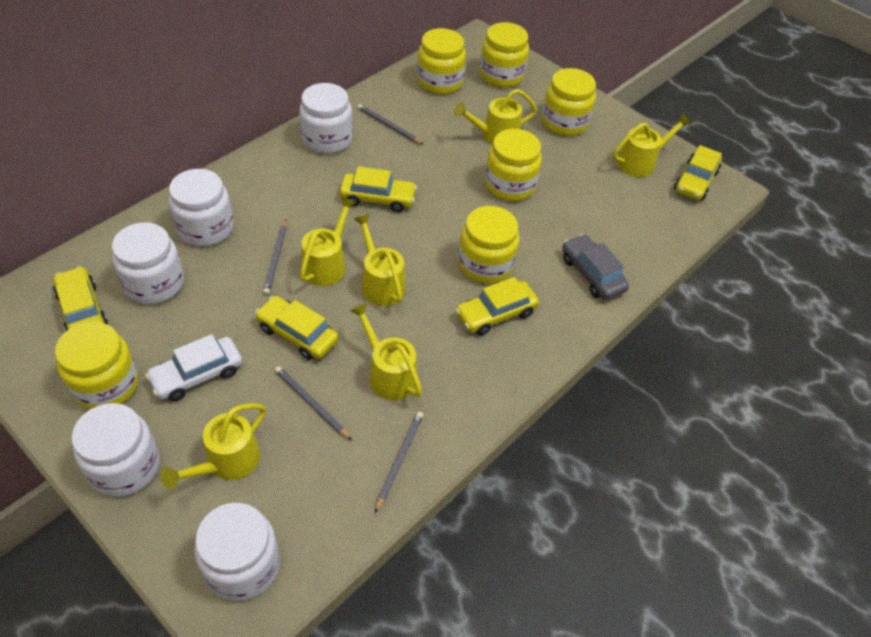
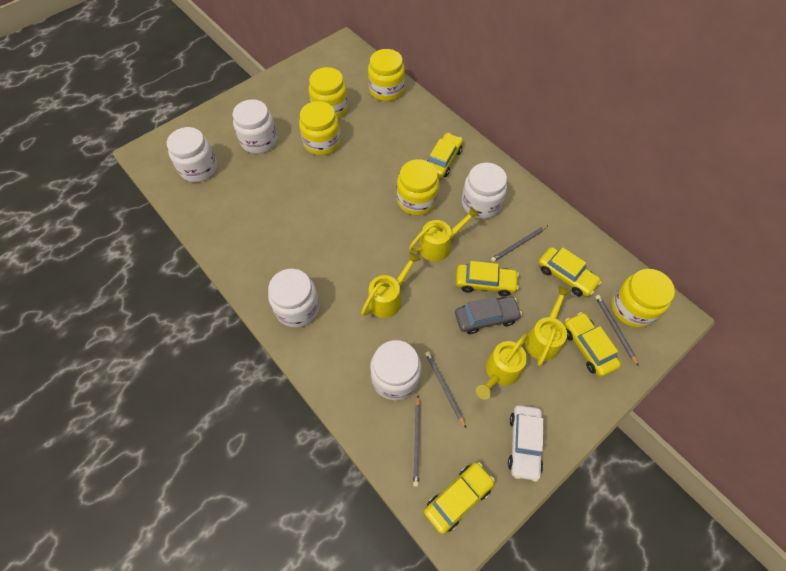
yellow jar: 6 -> 5
yellow watering can: 6 -> 4

